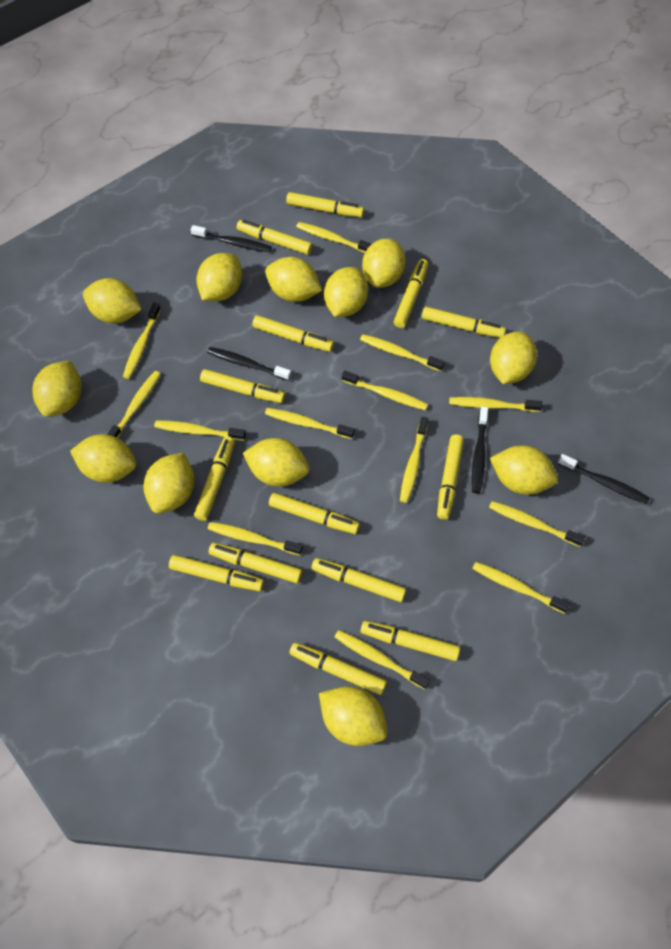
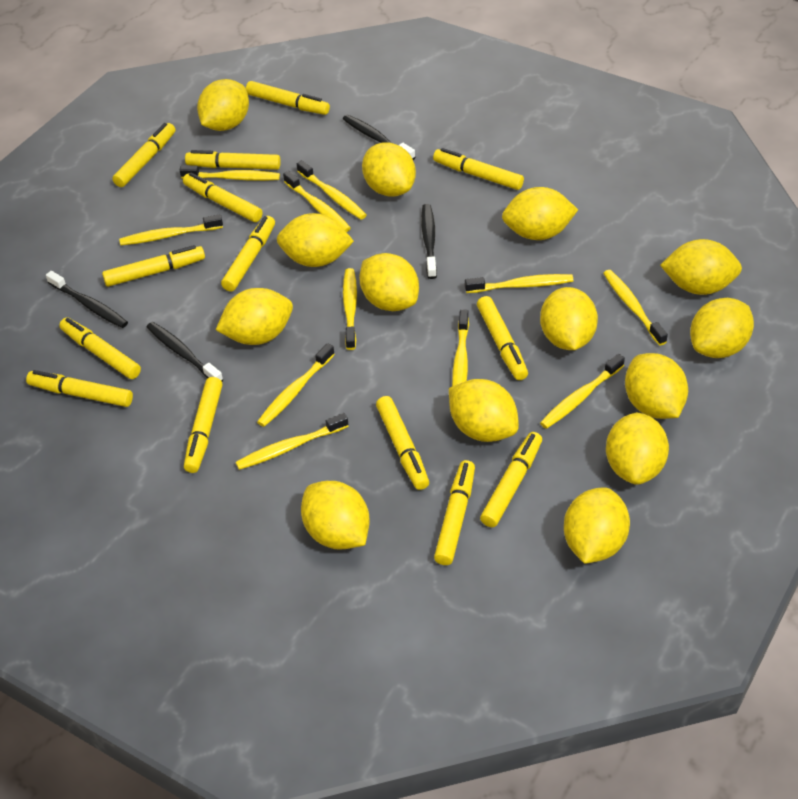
yellow lemon: 12 -> 14
yellow toothbrush: 13 -> 11

